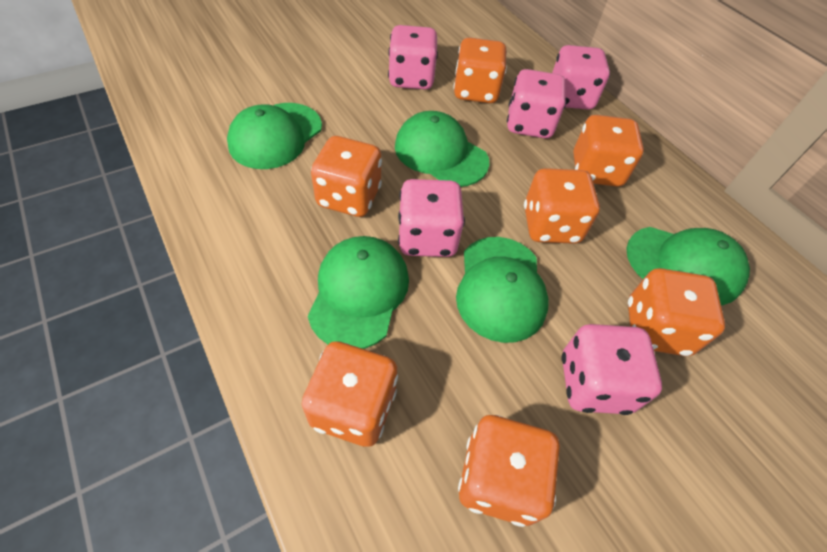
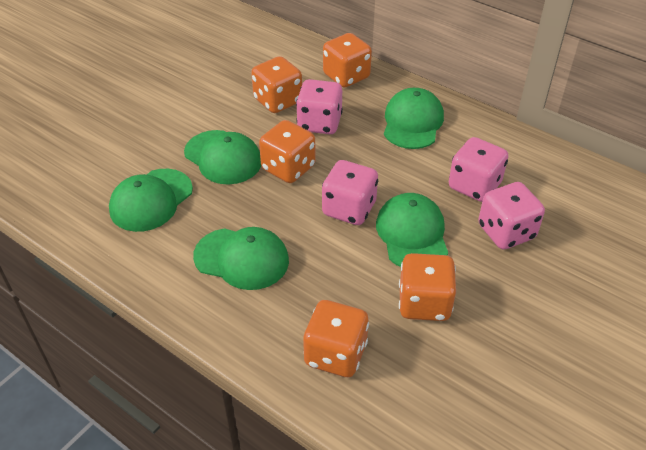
orange dice: 7 -> 5
pink dice: 5 -> 4

